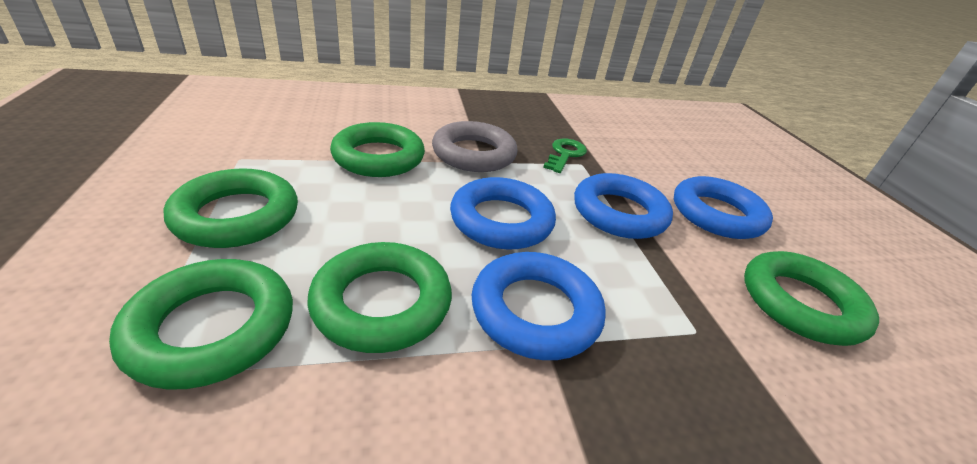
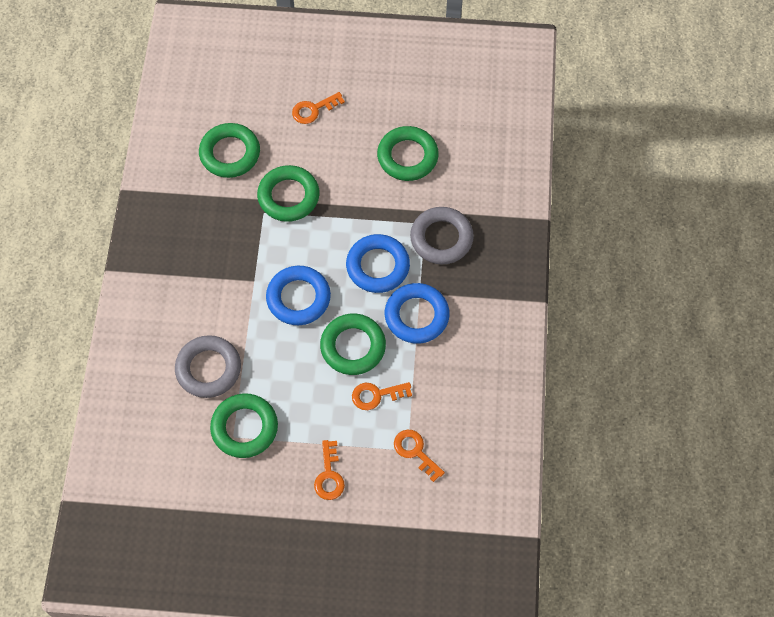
blue ring: 4 -> 3
green key: 1 -> 0
grey ring: 1 -> 2
orange key: 0 -> 4

